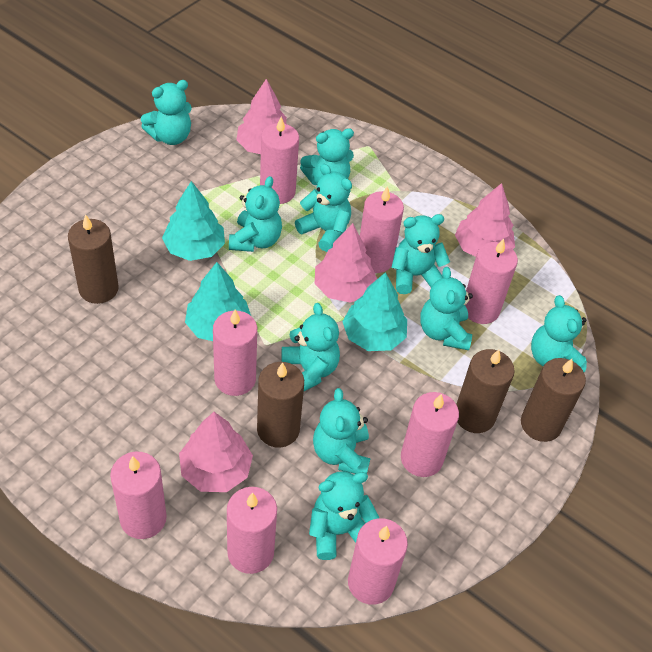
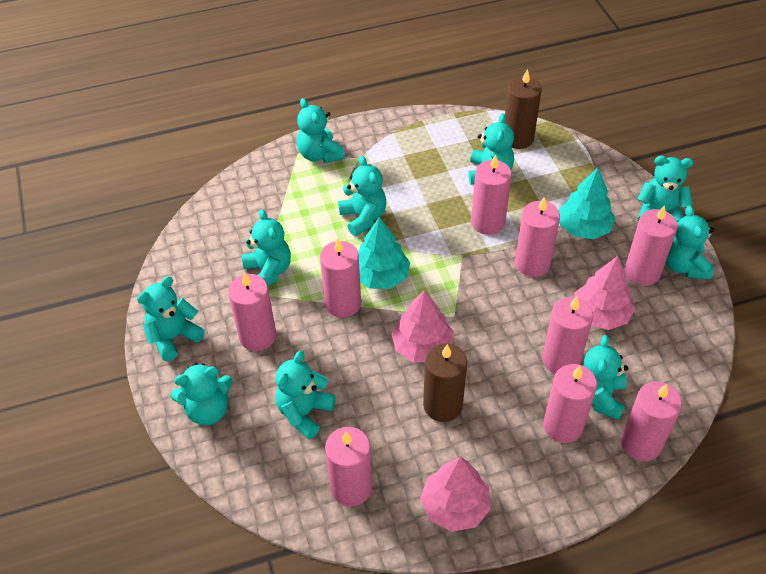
brown candle: 4 -> 2
pink candle: 8 -> 9
pink tree: 4 -> 3
turquoise tree: 3 -> 2

